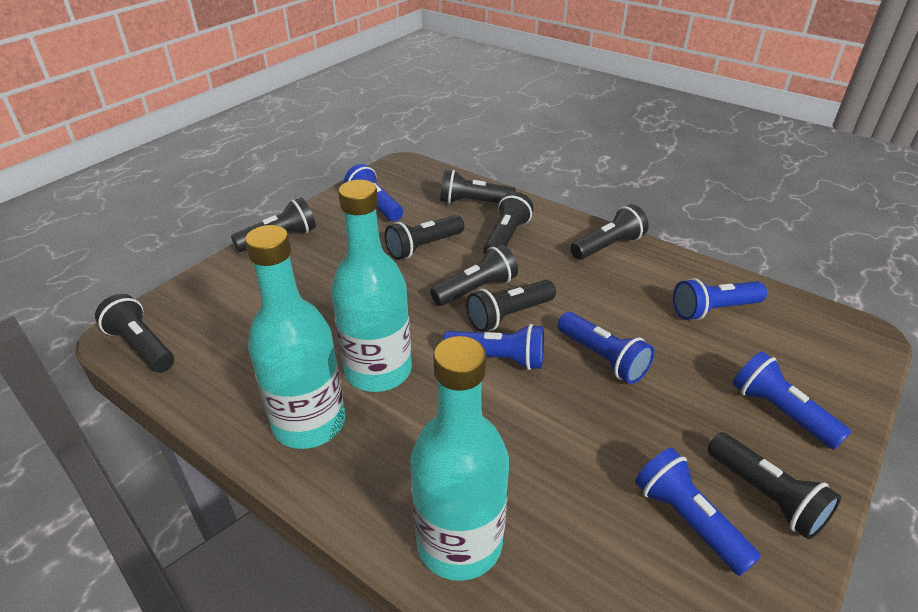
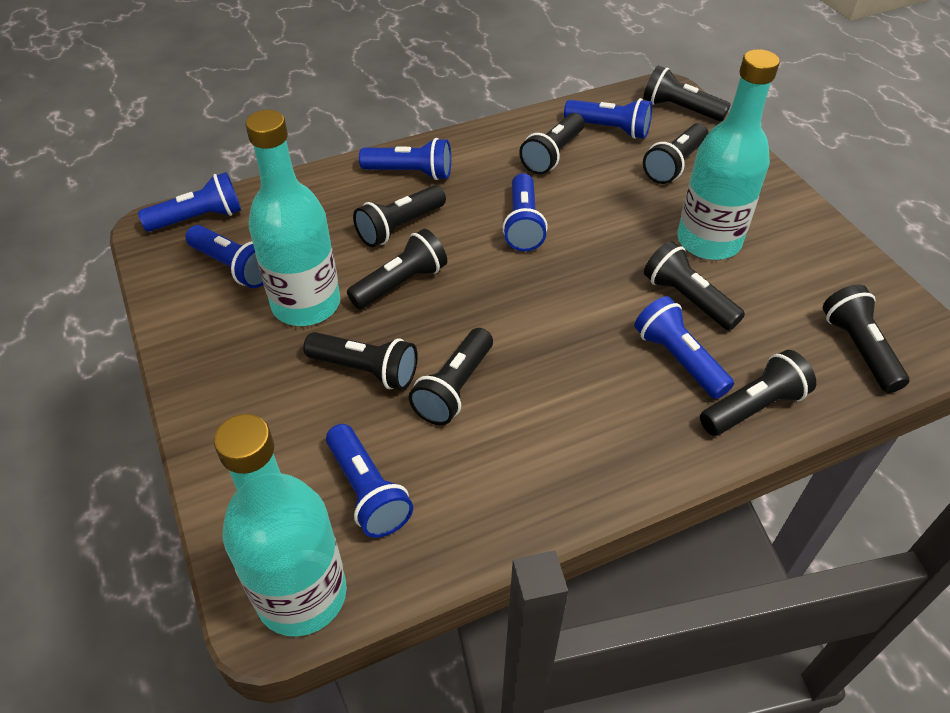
black flashlight: 9 -> 10
blue flashlight: 6 -> 7

